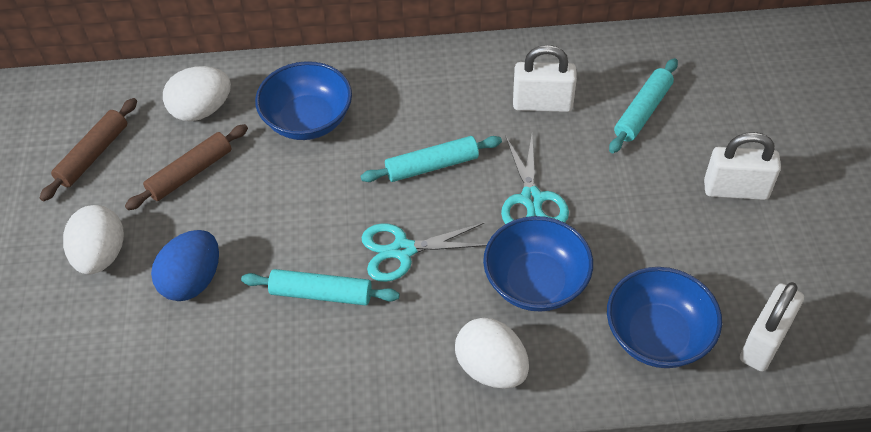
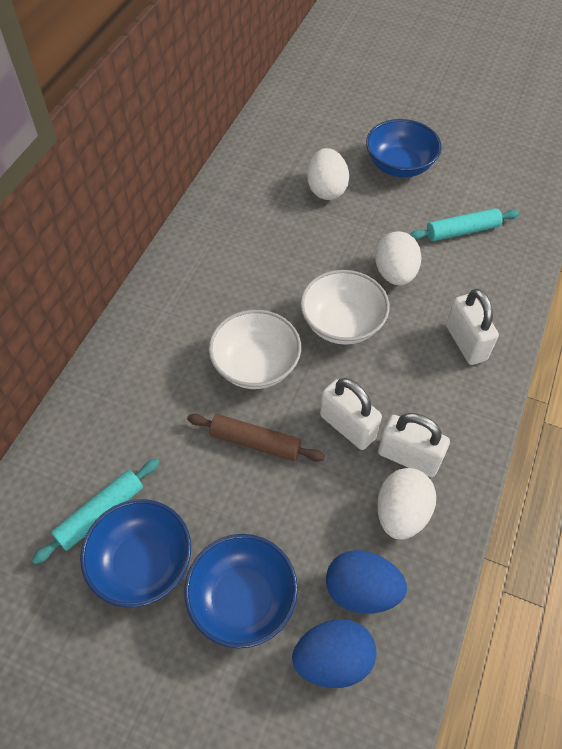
blue egg: 1 -> 2
brown rolling pin: 2 -> 1
turquoise rolling pin: 3 -> 2
turquoise scissors: 2 -> 0
white bowl: 0 -> 2

